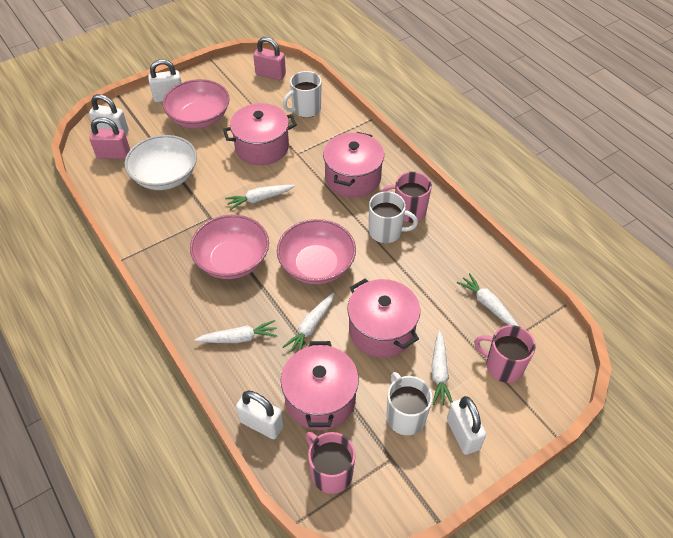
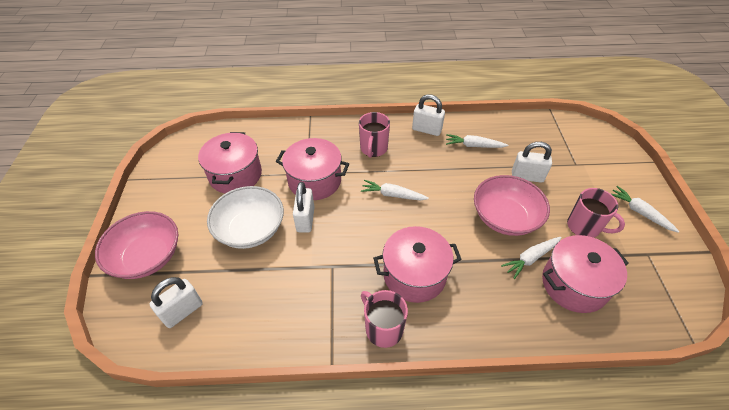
pink bowl: 3 -> 2
pink padlock: 2 -> 0
white carrot: 5 -> 4
white mug: 3 -> 0

